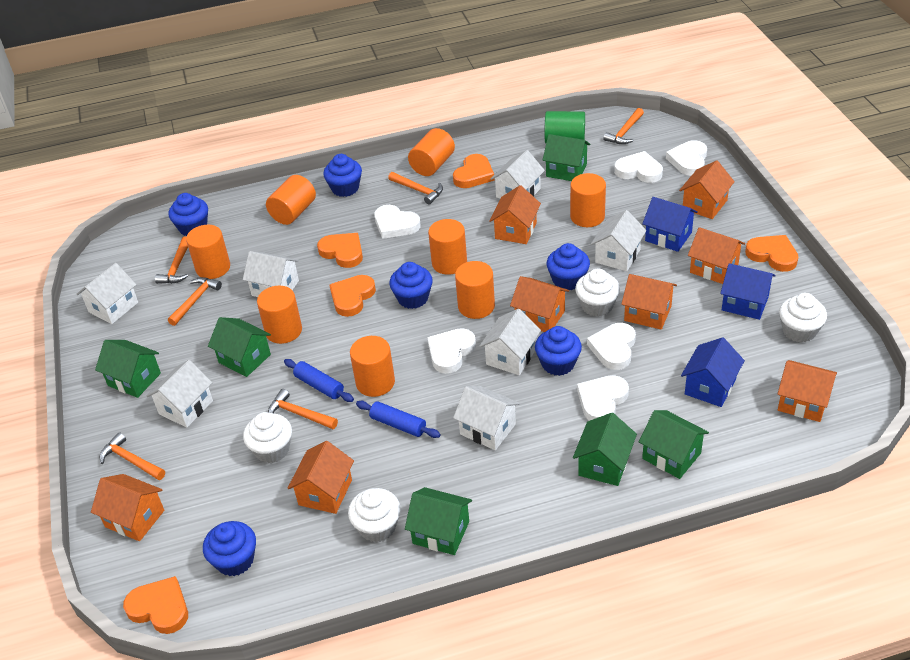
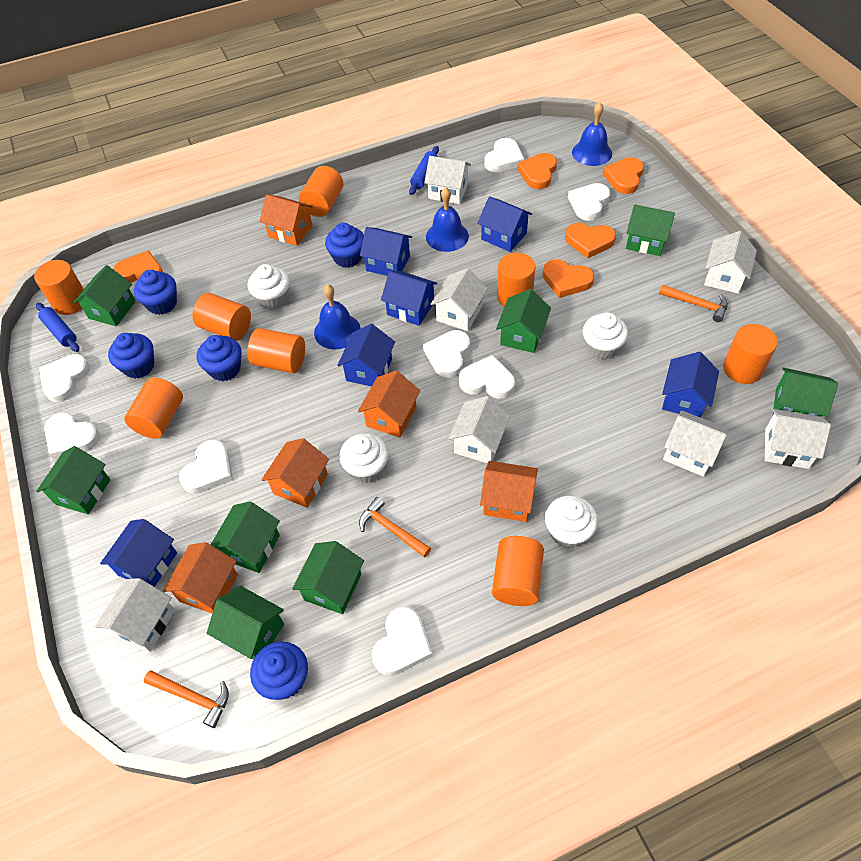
blue bell: 0 -> 3
blue cupcake: 6 -> 5
blue house: 3 -> 6
green cylinder: 1 -> 0
green house: 6 -> 8
orange hammer: 6 -> 3
orange house: 8 -> 5
white heart: 6 -> 8

